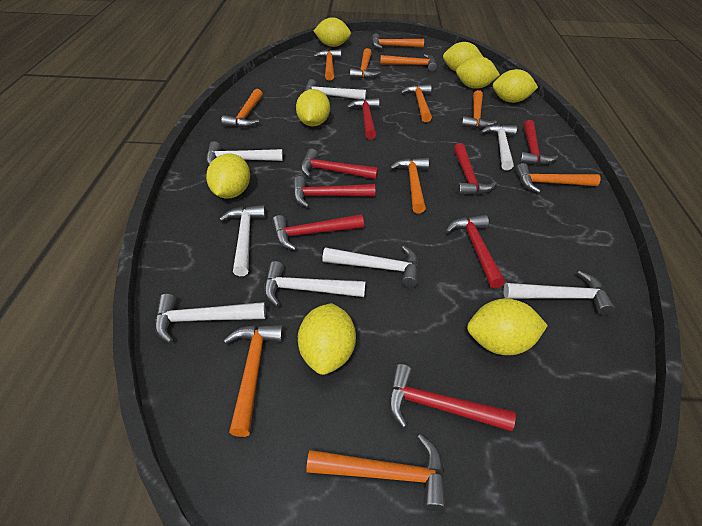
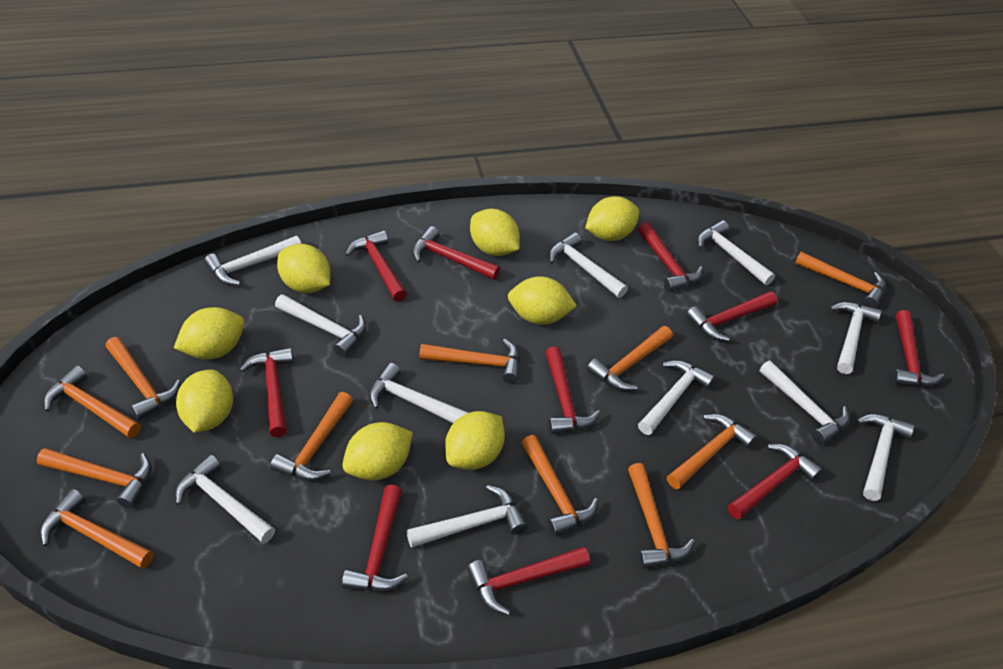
red hammer: 8 -> 10
white hammer: 8 -> 11

